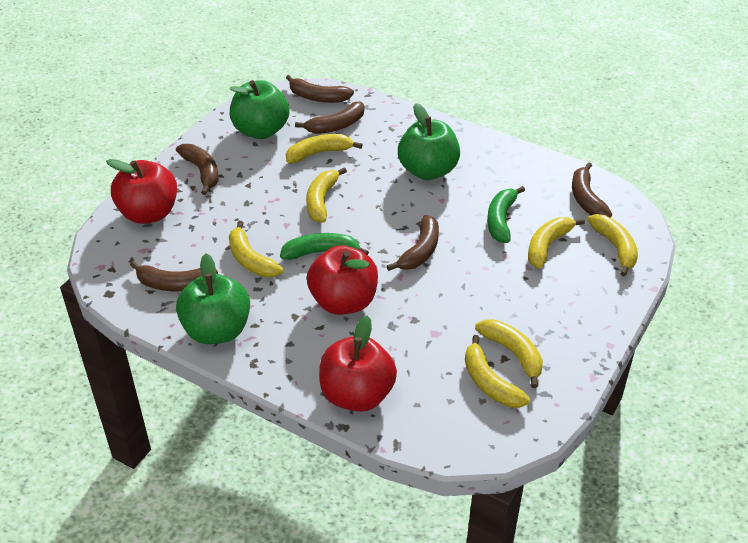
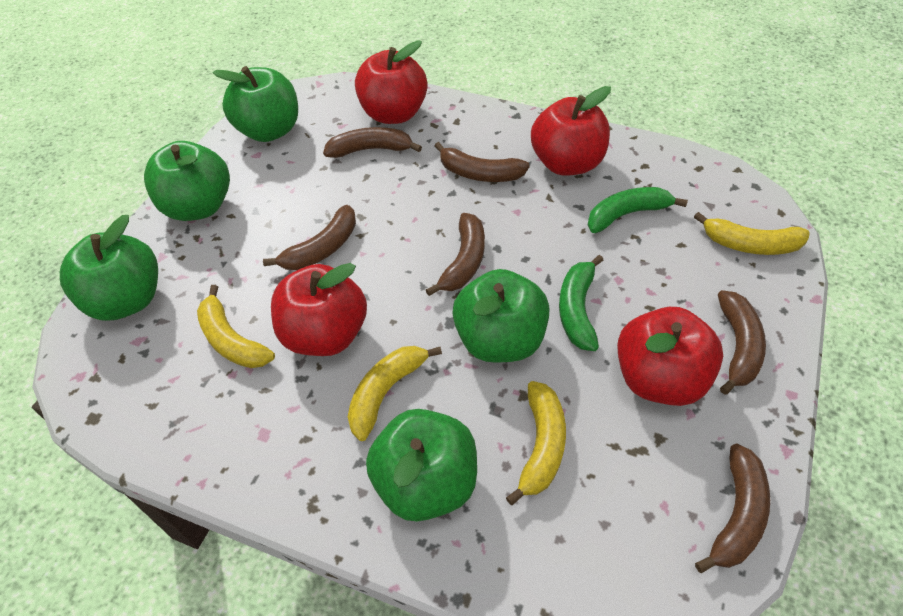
green apple: 3 -> 5
red apple: 3 -> 4
yellow banana: 7 -> 4

